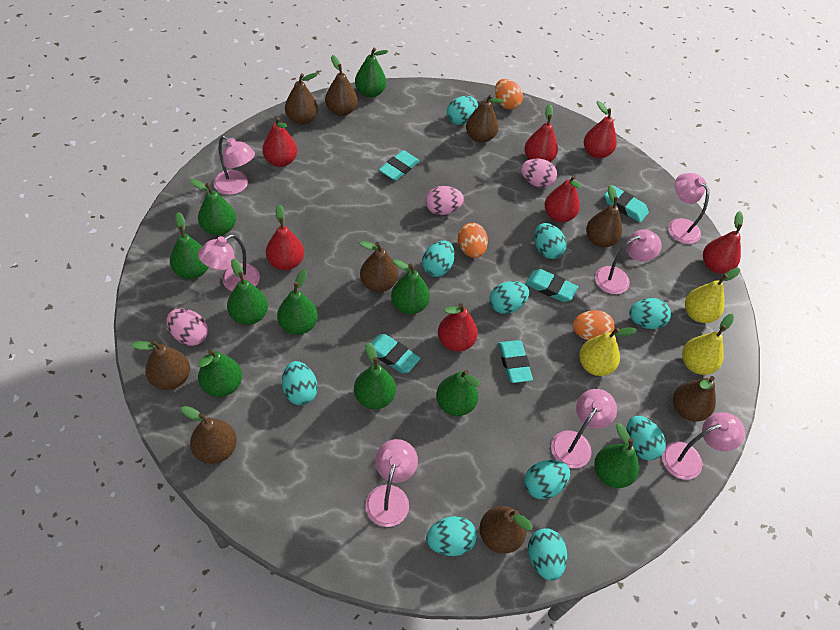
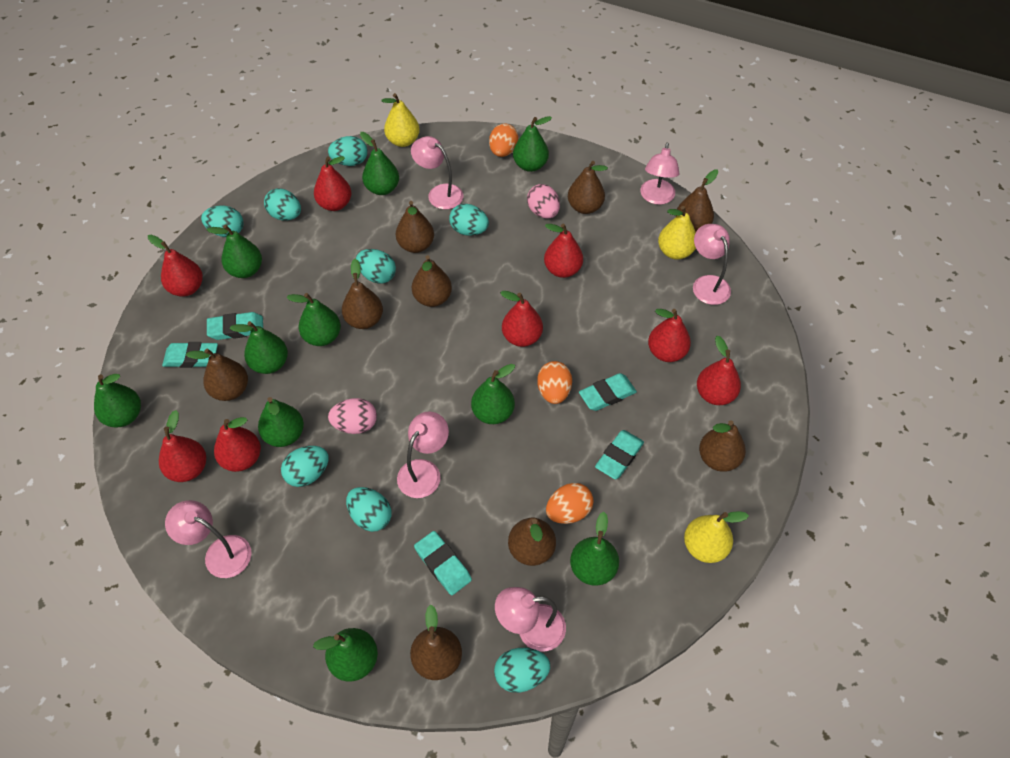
pink egg: 3 -> 2
pink lamp: 7 -> 6
red pear: 7 -> 8
turquoise egg: 10 -> 8

